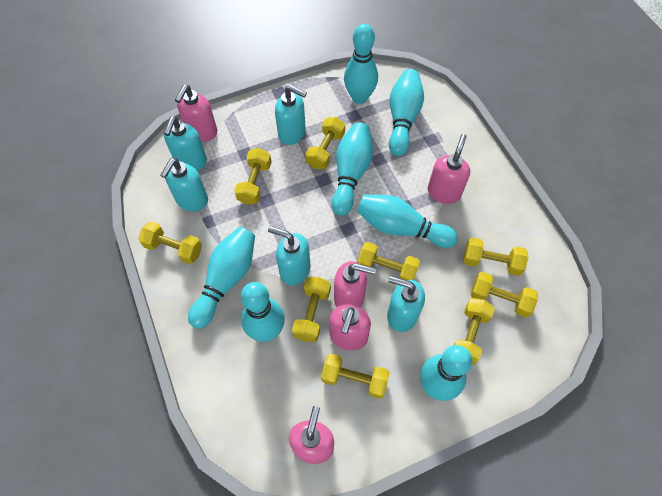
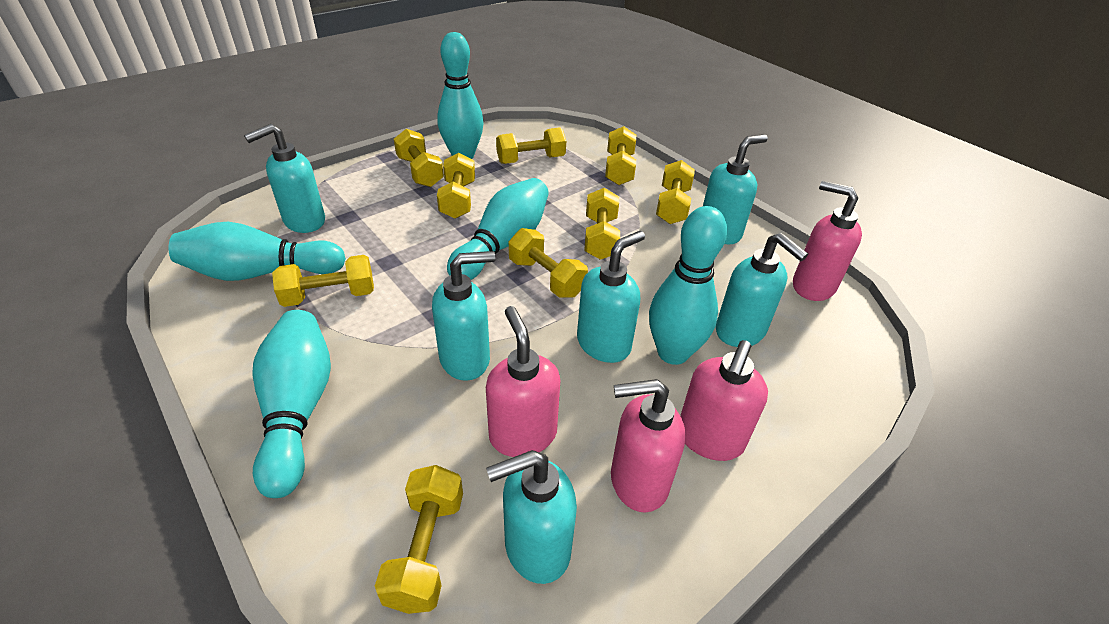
pink soap dispenser: 5 -> 4
turquoise bowling pin: 7 -> 5
turquoise soap dispenser: 5 -> 6

